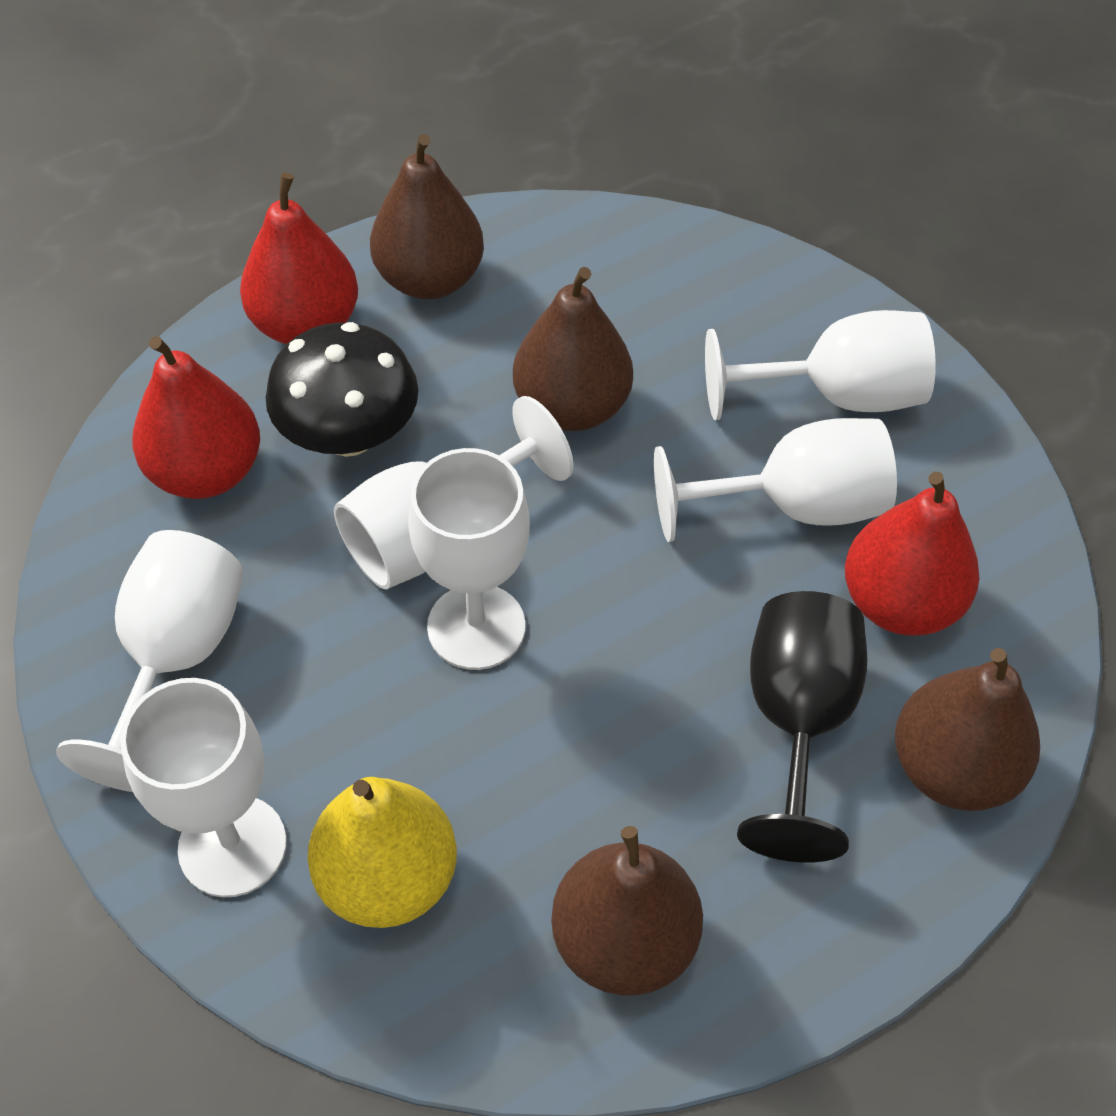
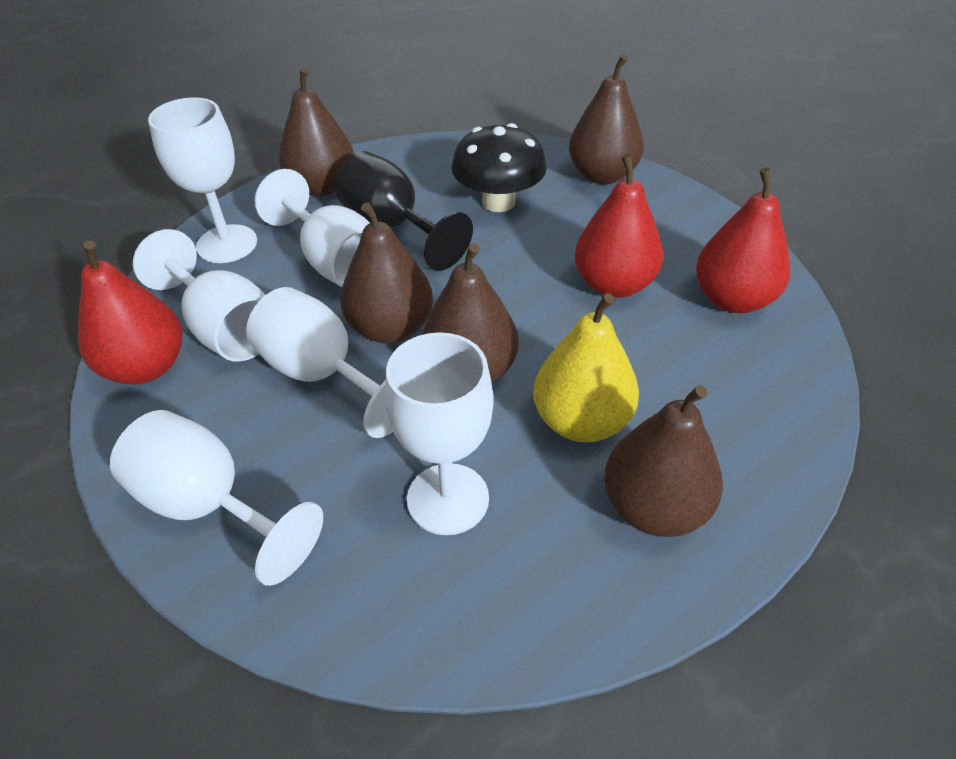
brown pear: 4 -> 5

